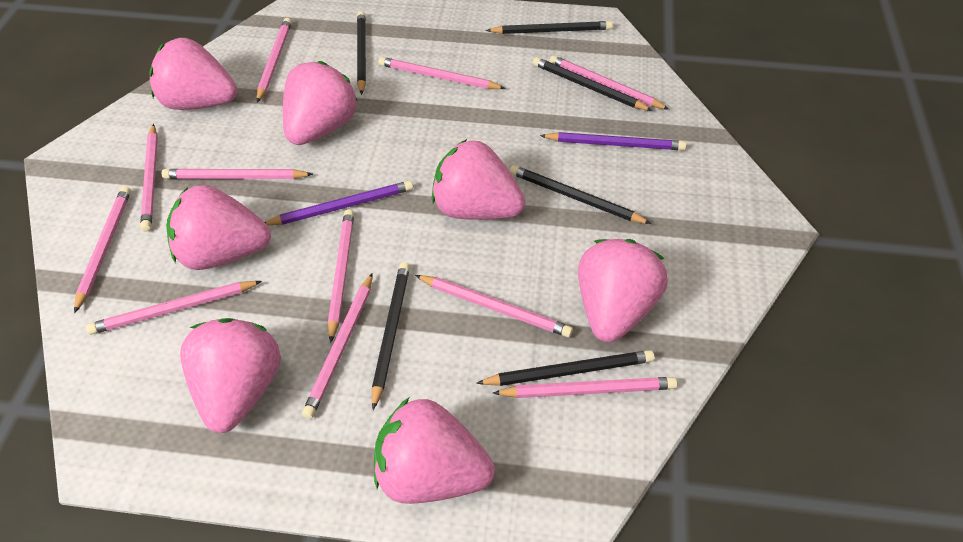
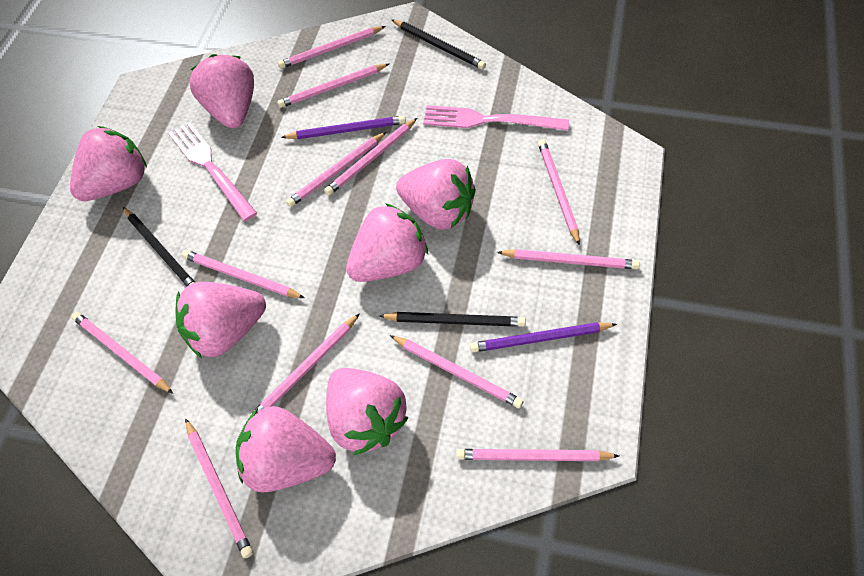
black pencil: 6 -> 3
pink fork: 0 -> 2
pink pencil: 11 -> 12

